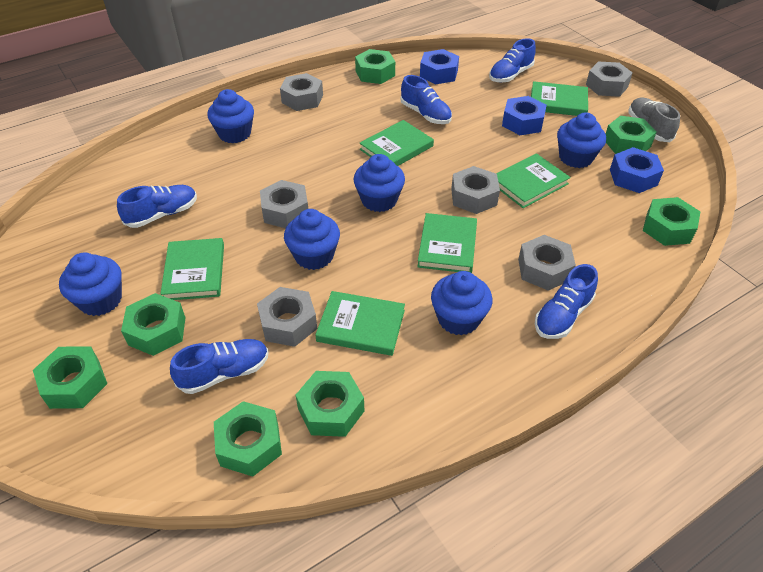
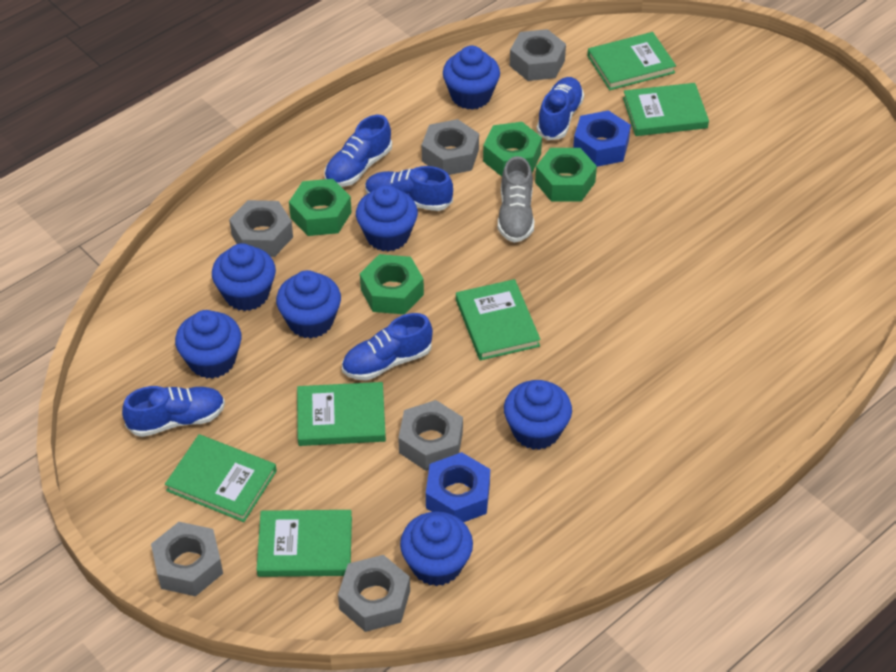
blue cupcake: 6 -> 7
blue nut: 3 -> 2
green nut: 7 -> 4

